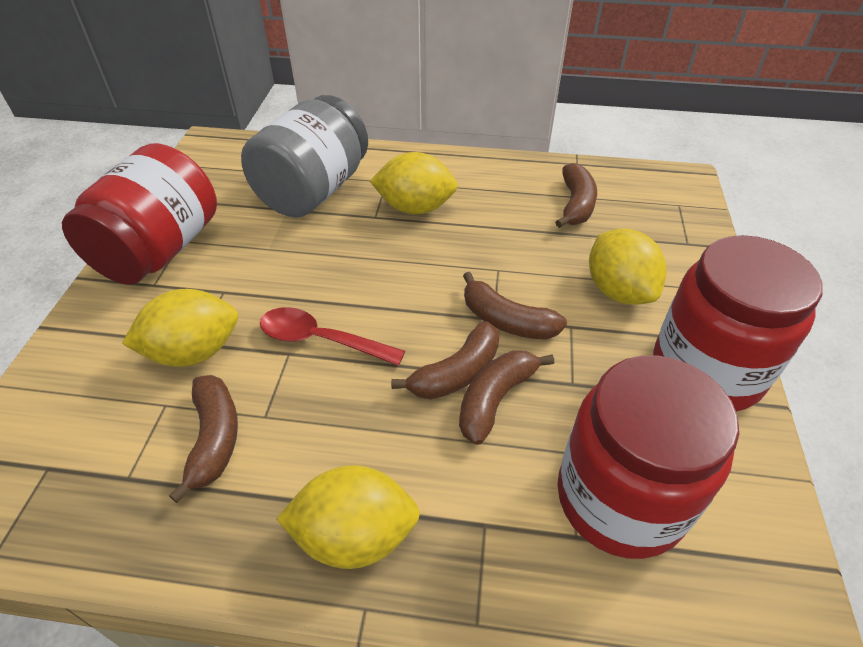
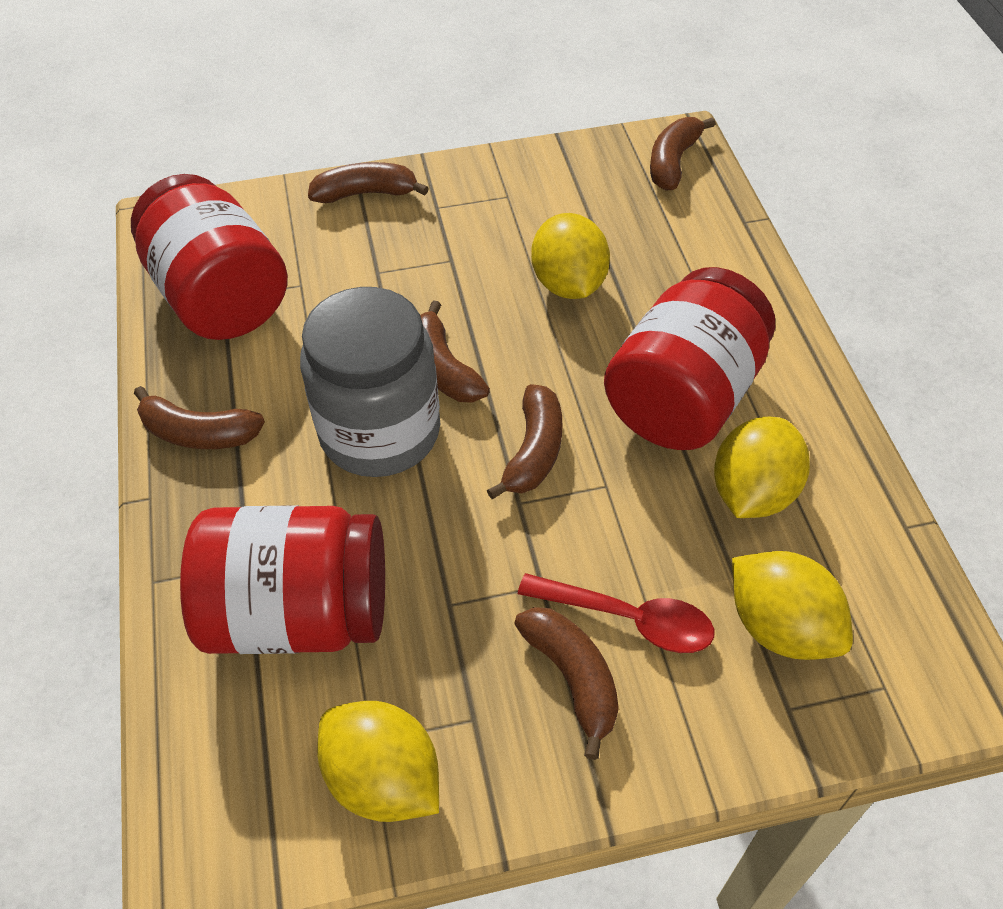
brown banana: 5 -> 6

